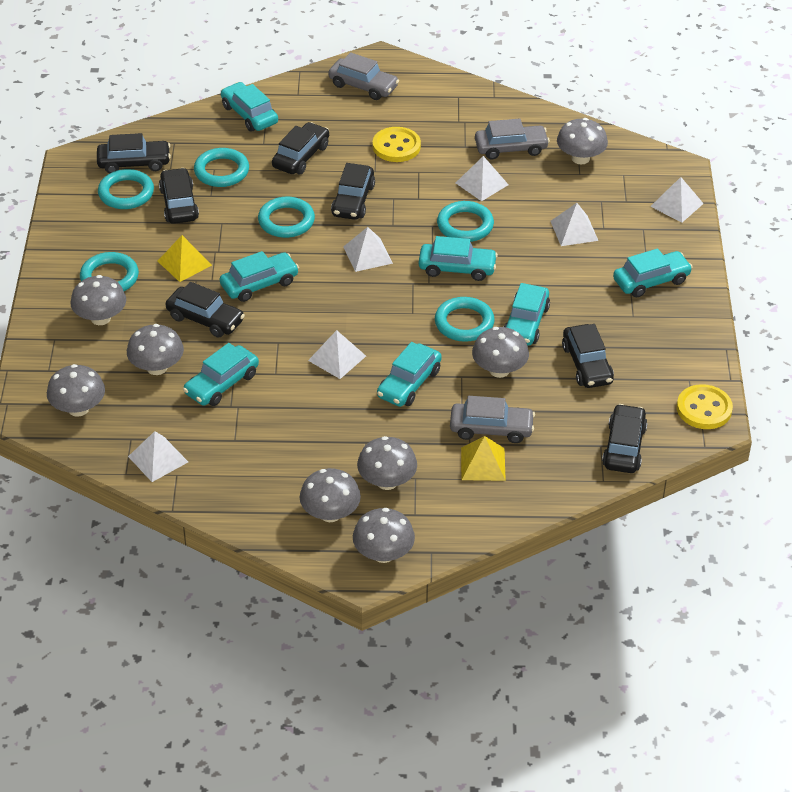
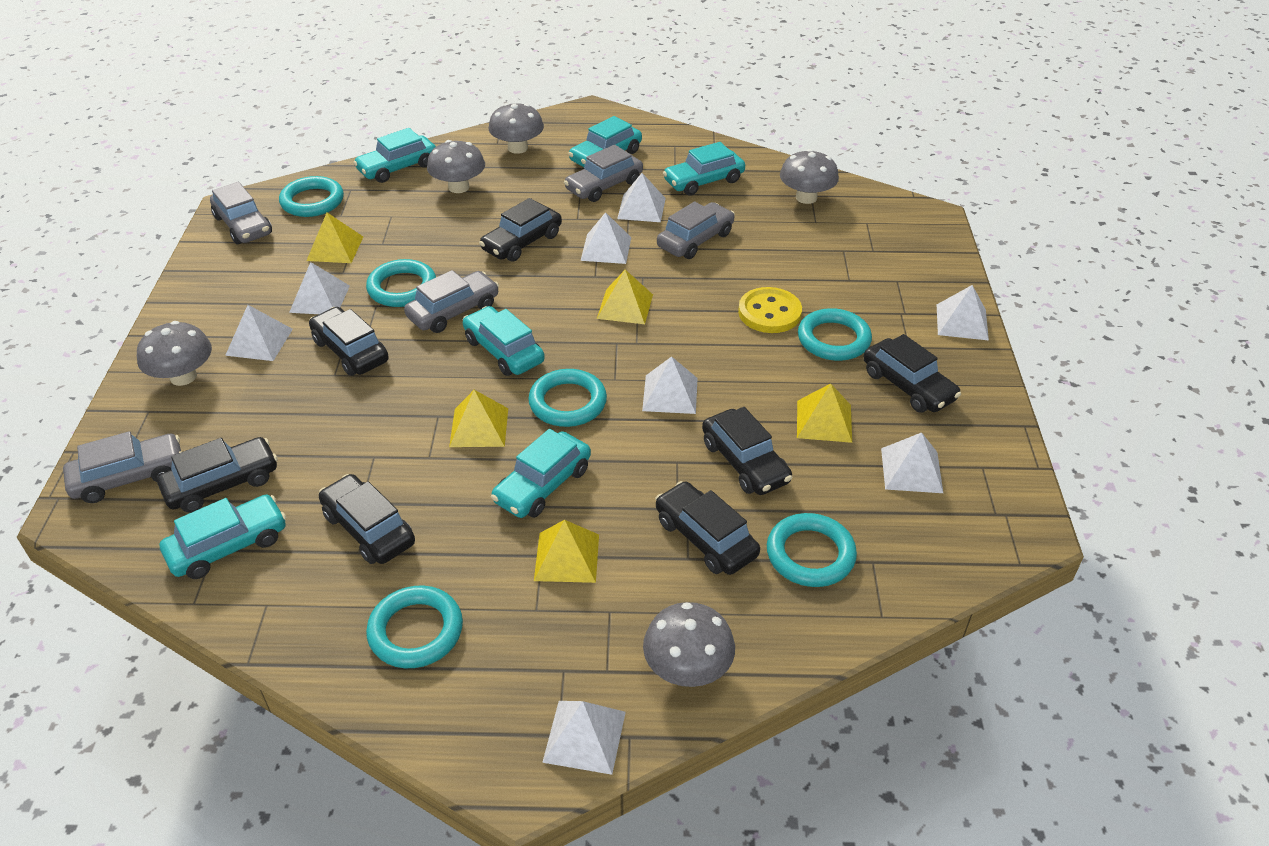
grey car: 3 -> 5
grey mushroom: 8 -> 5
turquoise car: 7 -> 6
white pyramid: 6 -> 8
yellow button: 2 -> 1
yellow pyramid: 2 -> 5

